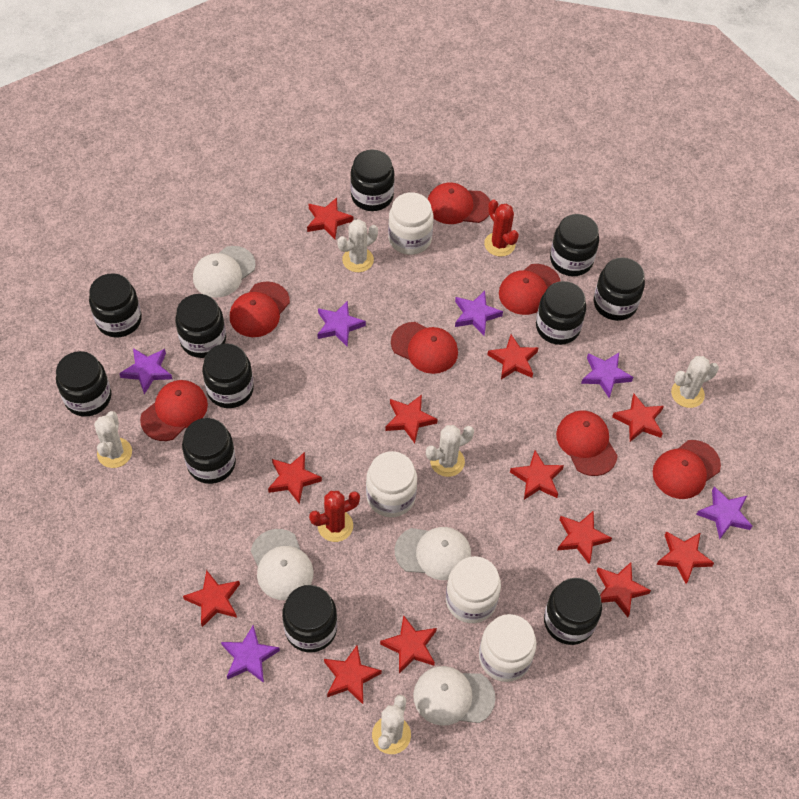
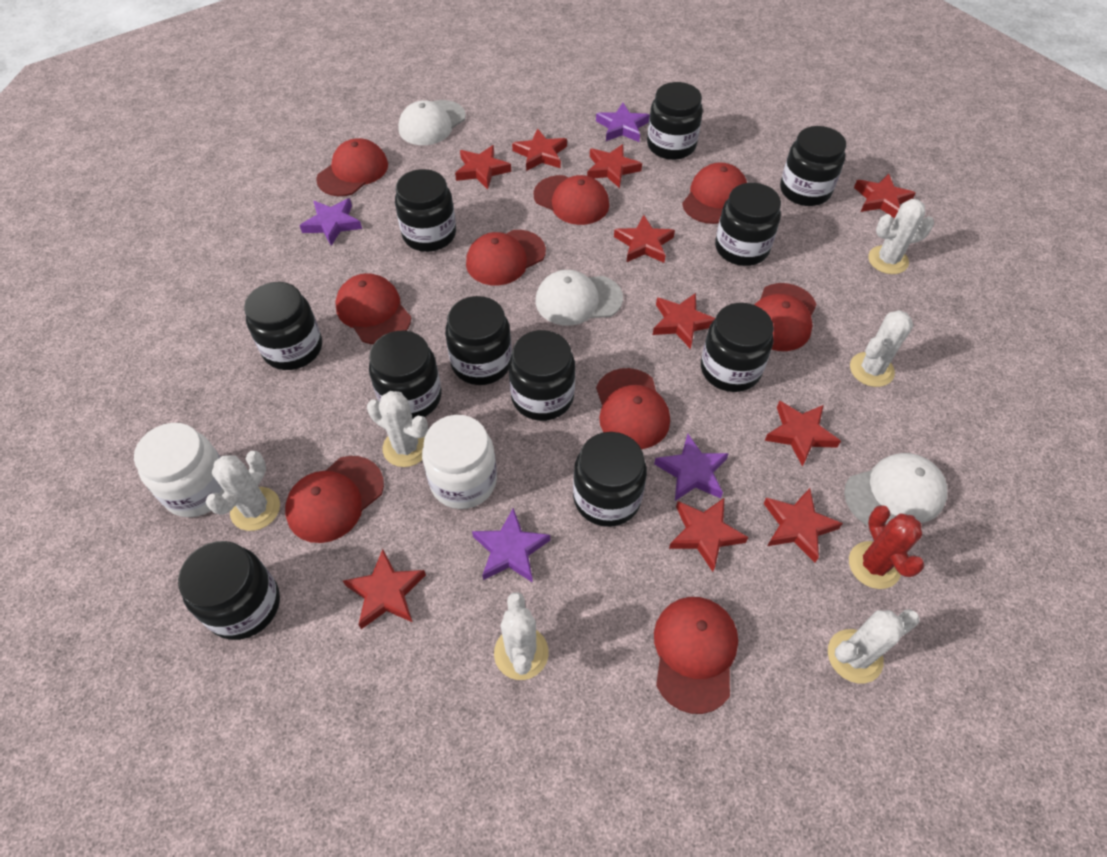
purple star: 6 -> 4
red cactus: 2 -> 1
red cap: 7 -> 9
red star: 12 -> 10
white cactus: 5 -> 6
white cap: 4 -> 3
white jar: 4 -> 2

